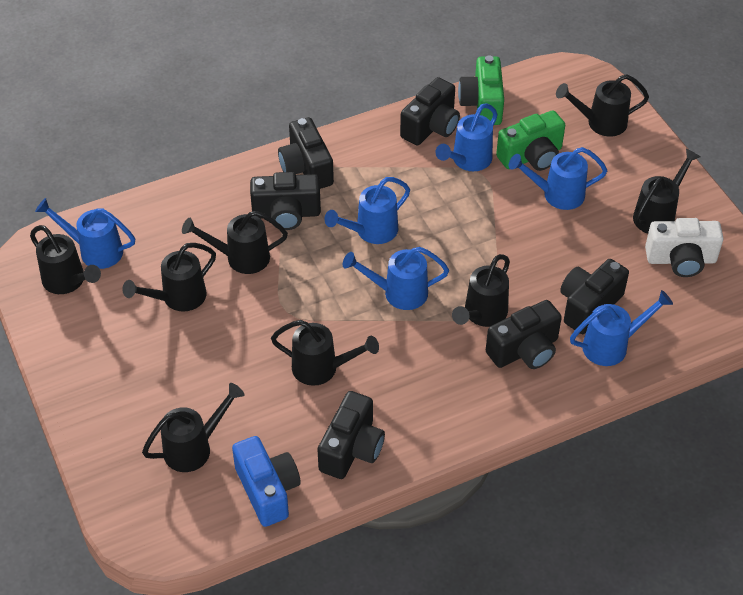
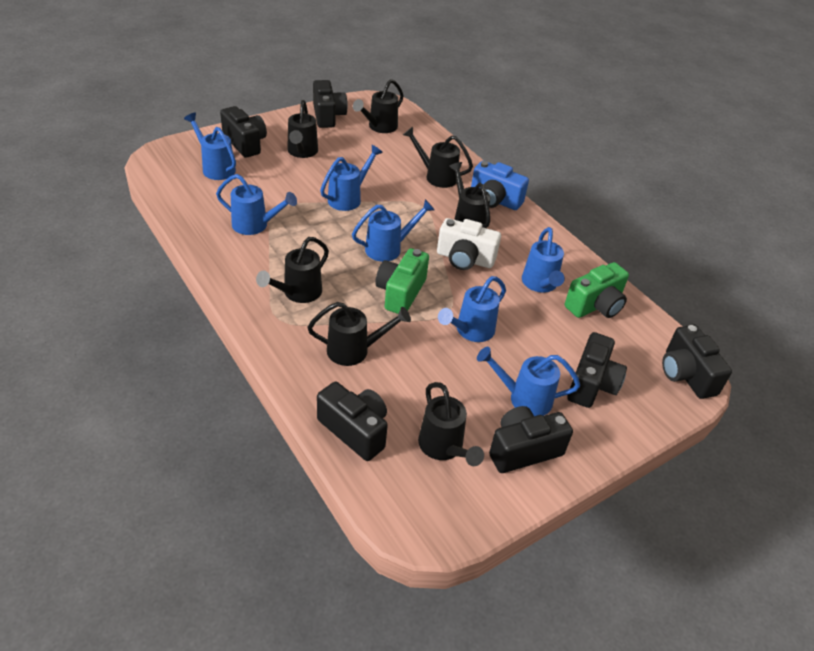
black watering can: 8 -> 7
blue watering can: 6 -> 7

